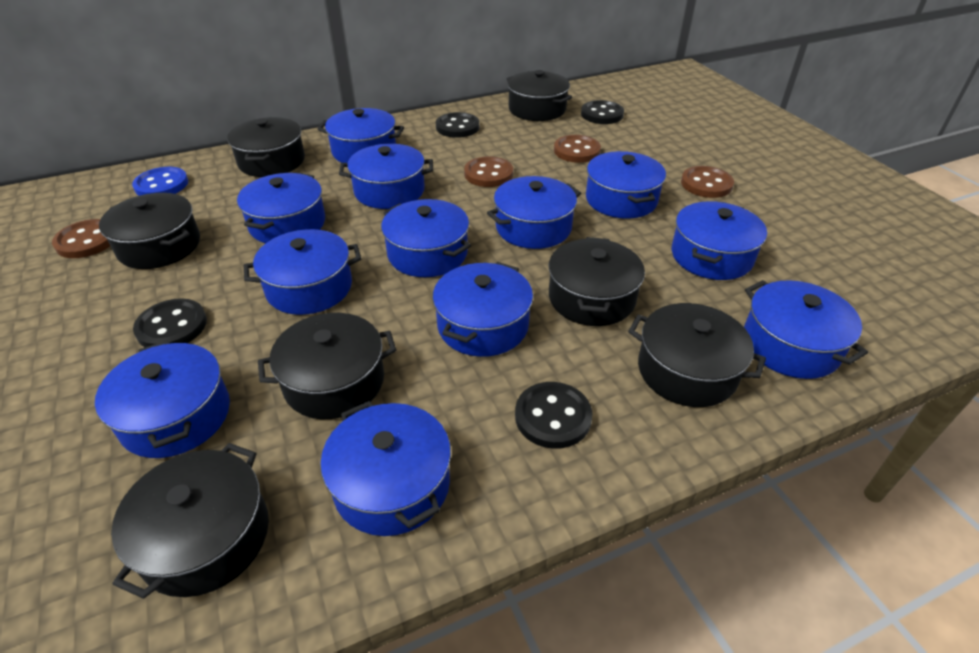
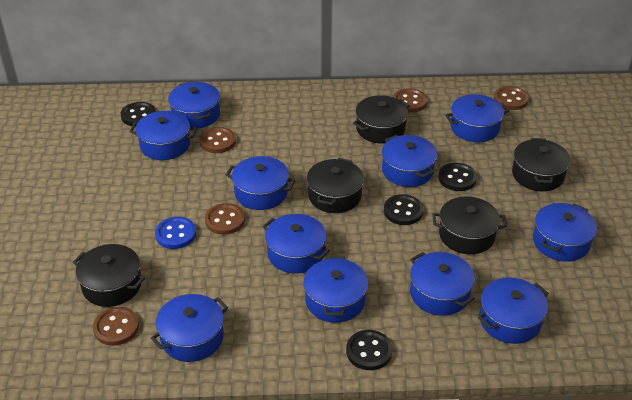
black pot: 7 -> 5
blue pot: 12 -> 11
brown button: 4 -> 5

